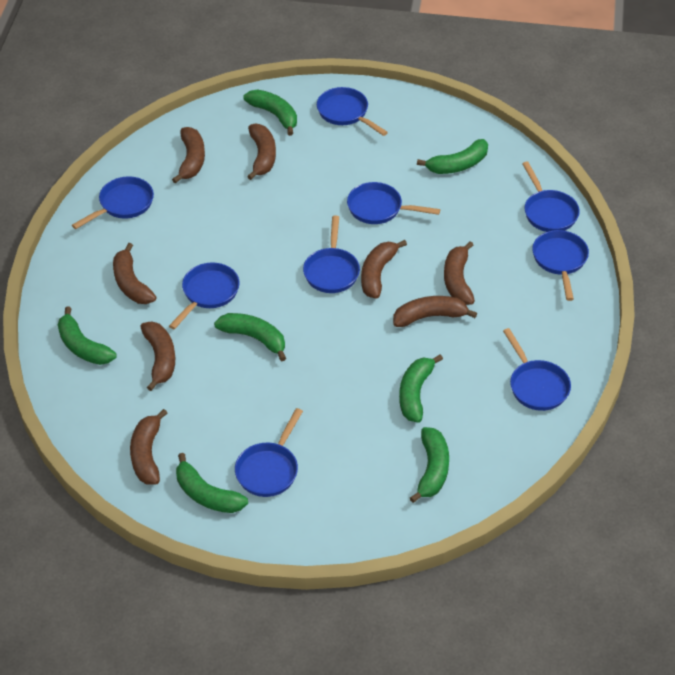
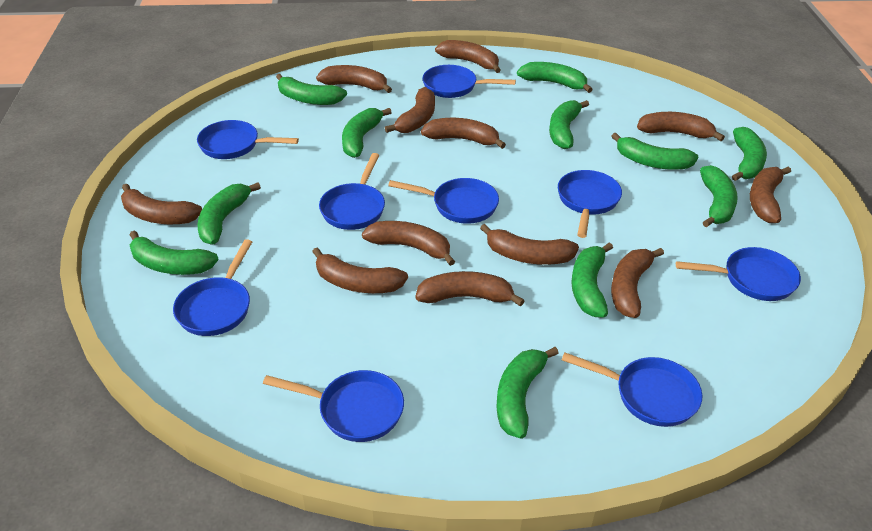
brown banana: 8 -> 12
green banana: 7 -> 11

